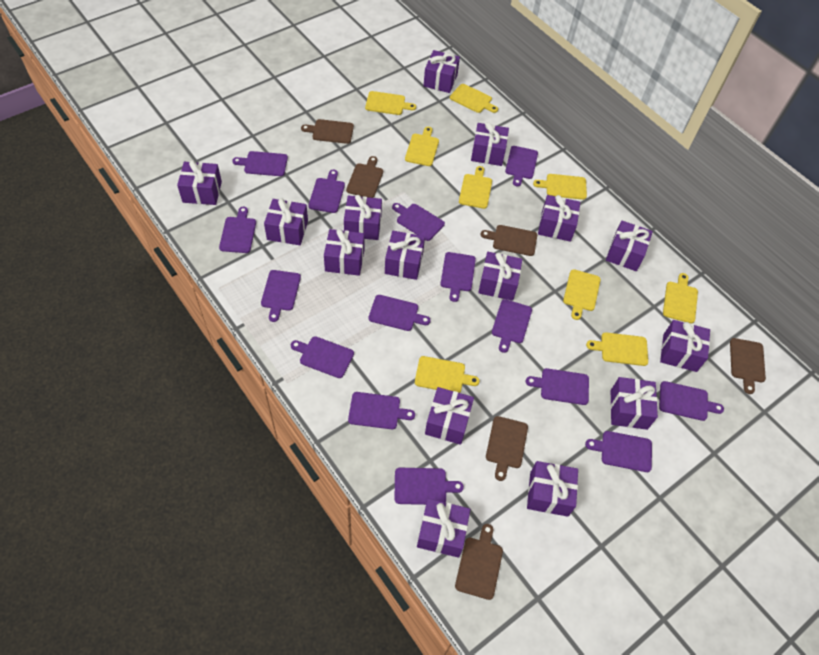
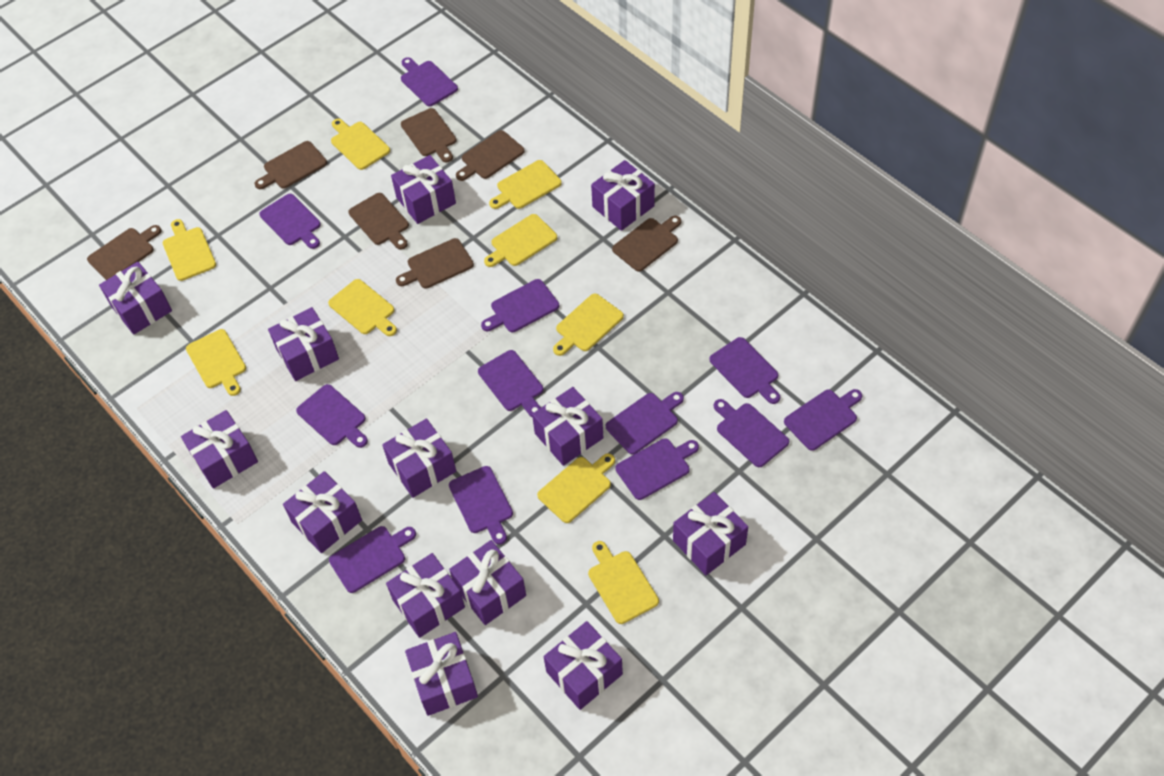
brown cutting board: 6 -> 7
purple cutting board: 15 -> 12
purple gift: 15 -> 13

